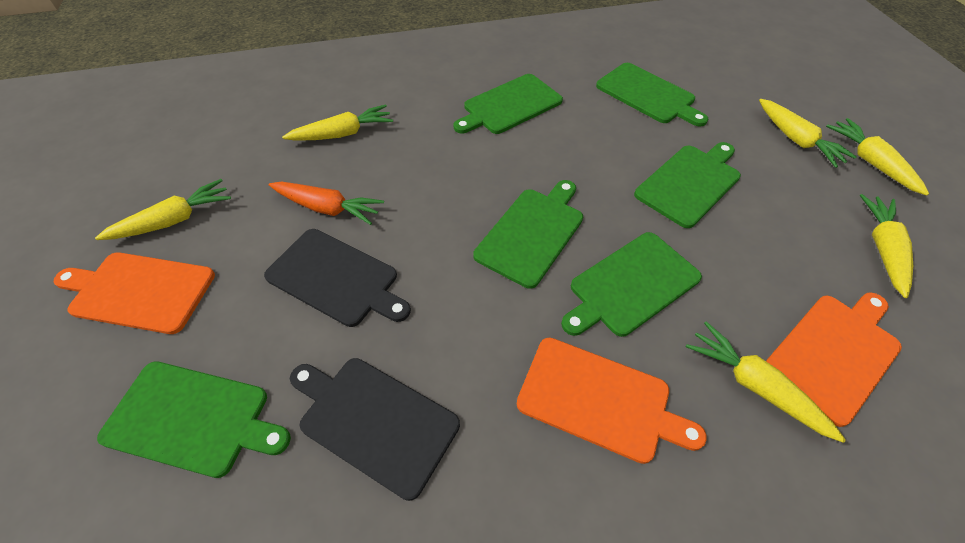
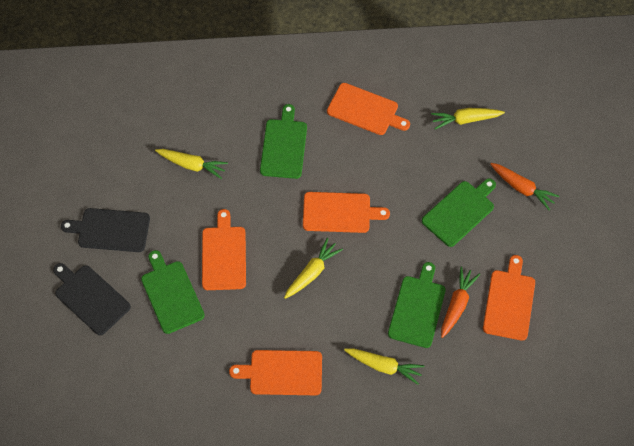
green cutting board: 6 -> 4
orange carrot: 1 -> 2
orange cutting board: 3 -> 5
yellow carrot: 6 -> 4

